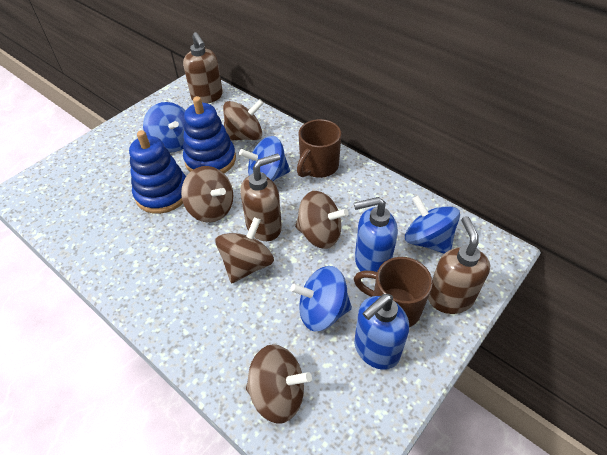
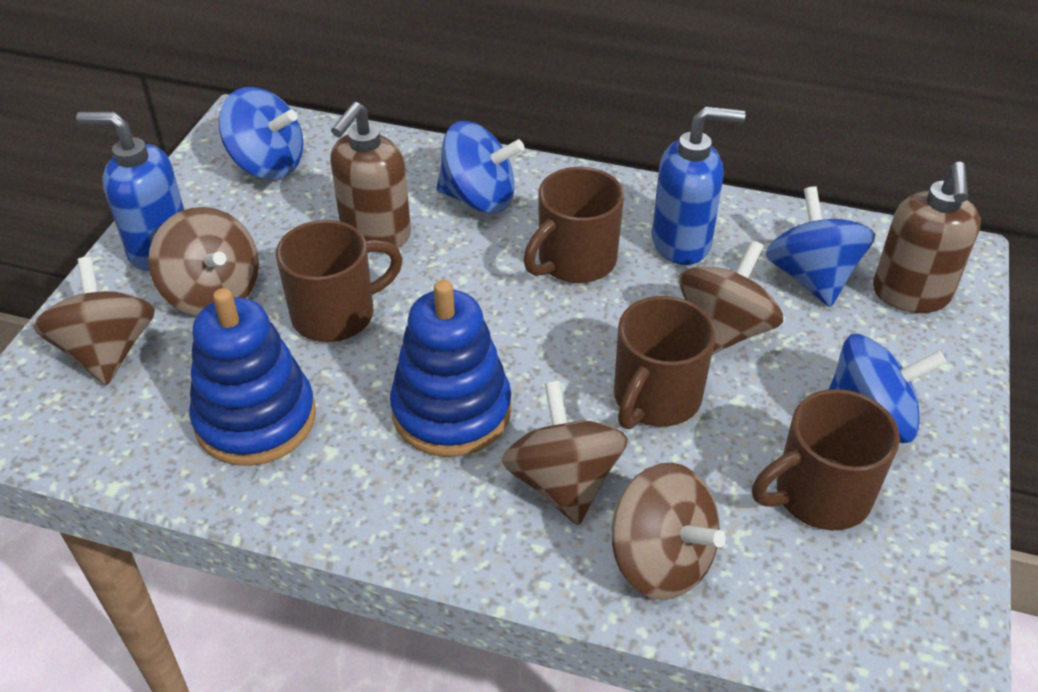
brown mug: 2 -> 4
brown soap dispenser: 3 -> 2

